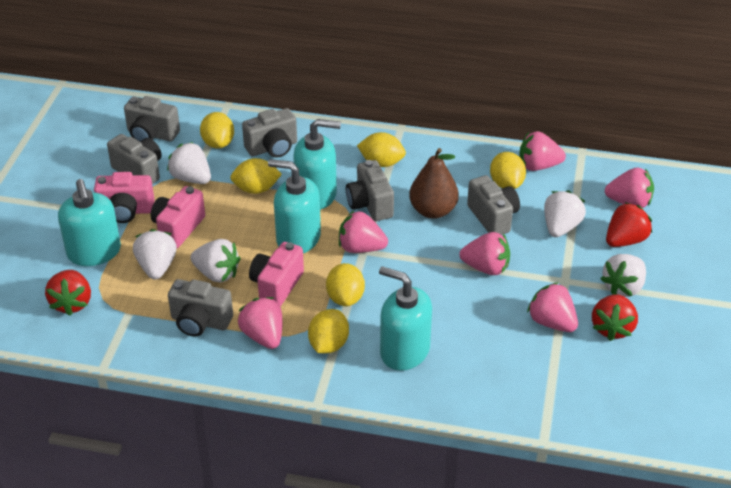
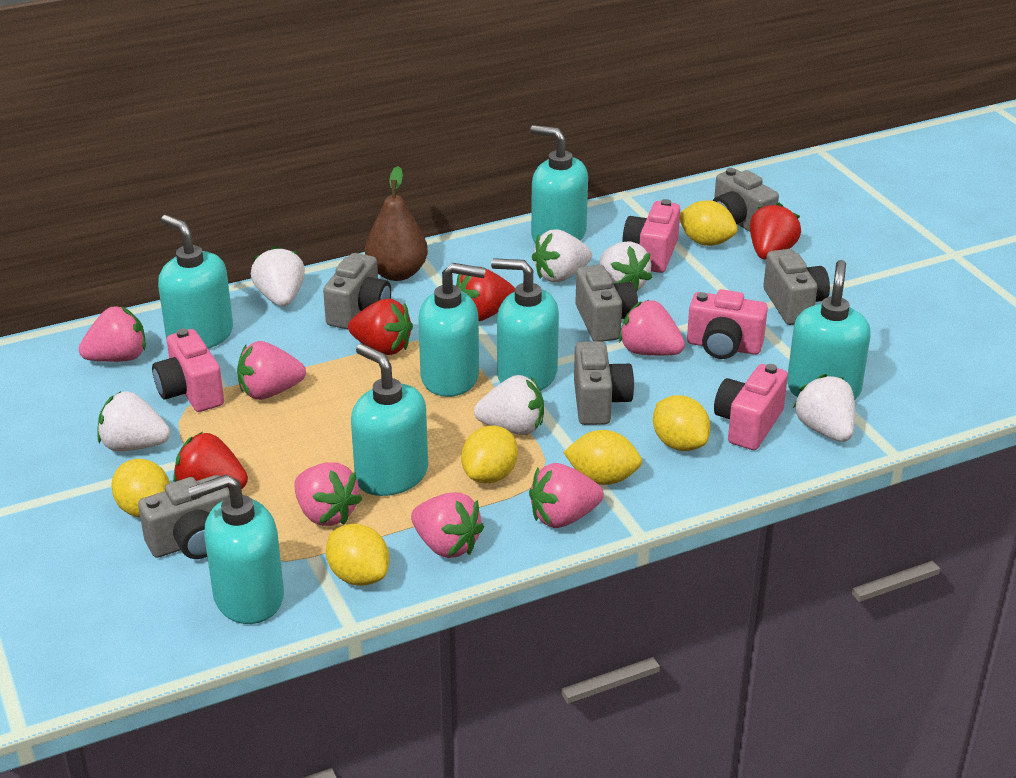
pink camera: 3 -> 4
red strawberry: 3 -> 4
turquoise soap dispenser: 4 -> 7
white strawberry: 5 -> 6

